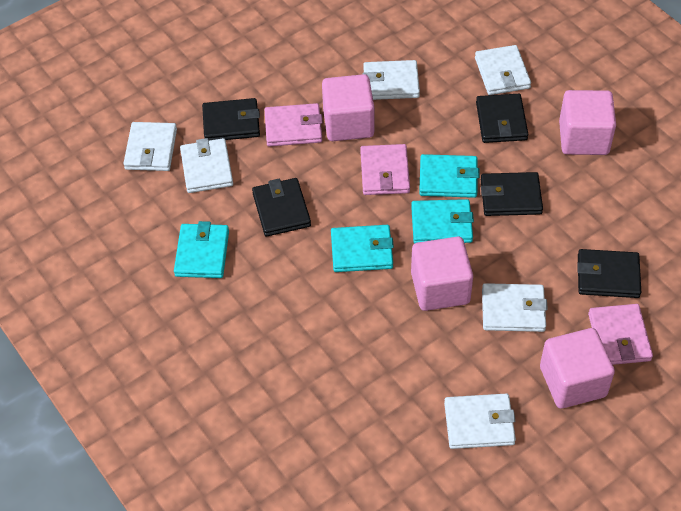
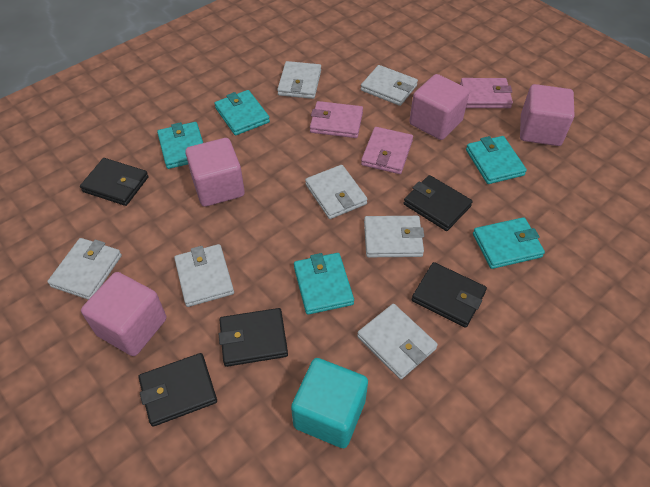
turquoise cube: 0 -> 1
turquoise wallet: 4 -> 5
white wallet: 6 -> 7

